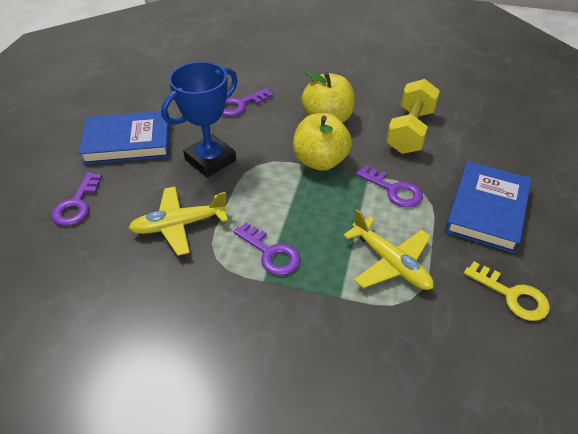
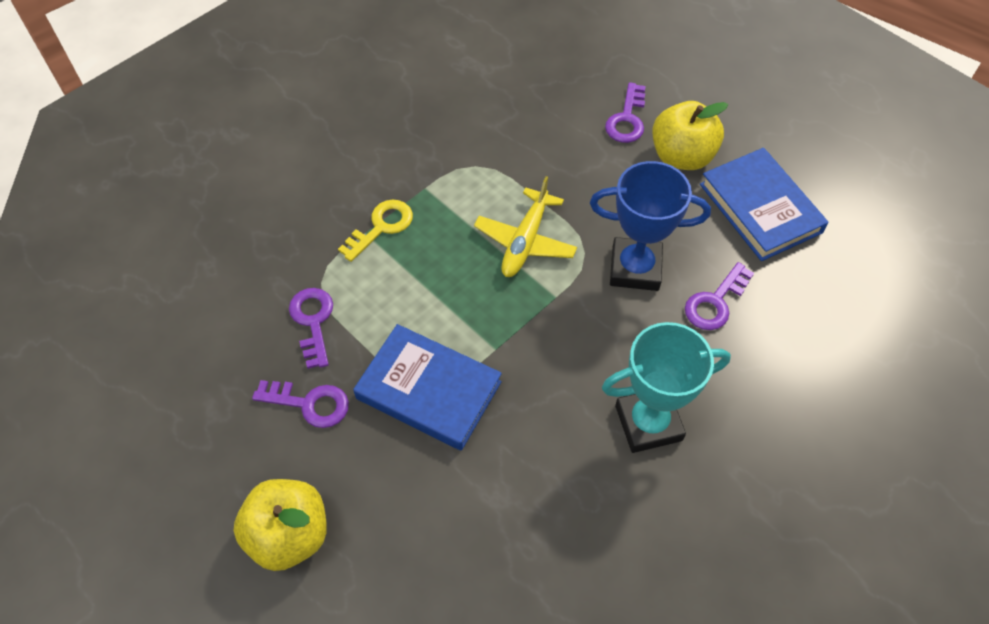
turquoise trophy: 0 -> 1
yellow dumbbell: 1 -> 0
yellow plane: 2 -> 1

